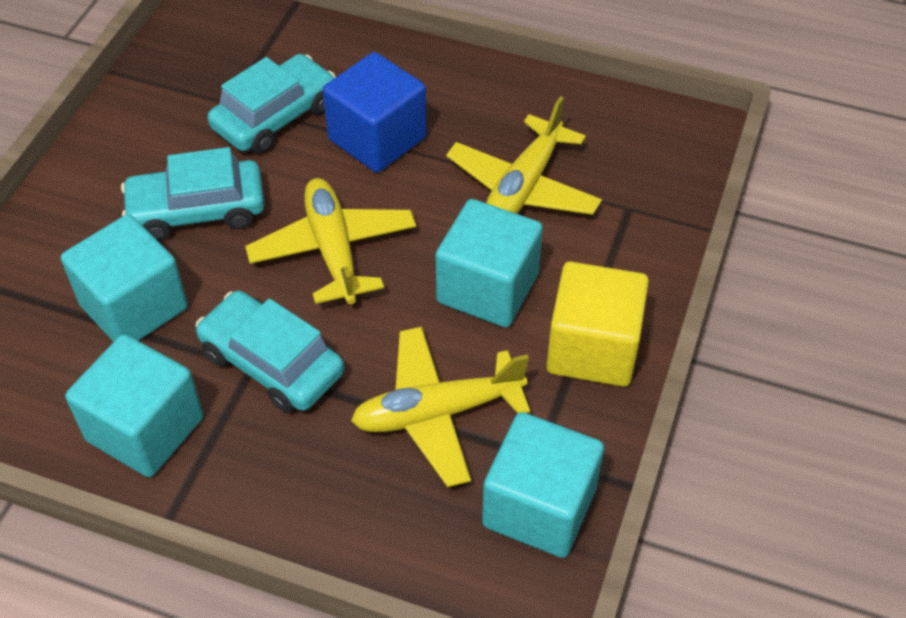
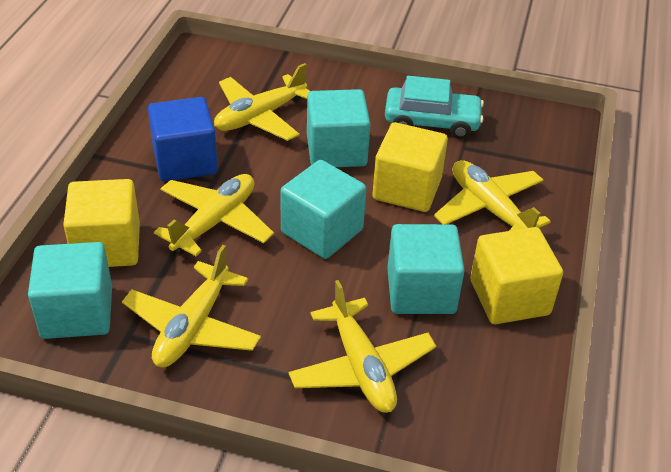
turquoise car: 3 -> 1
yellow cube: 1 -> 3
yellow plane: 3 -> 5

